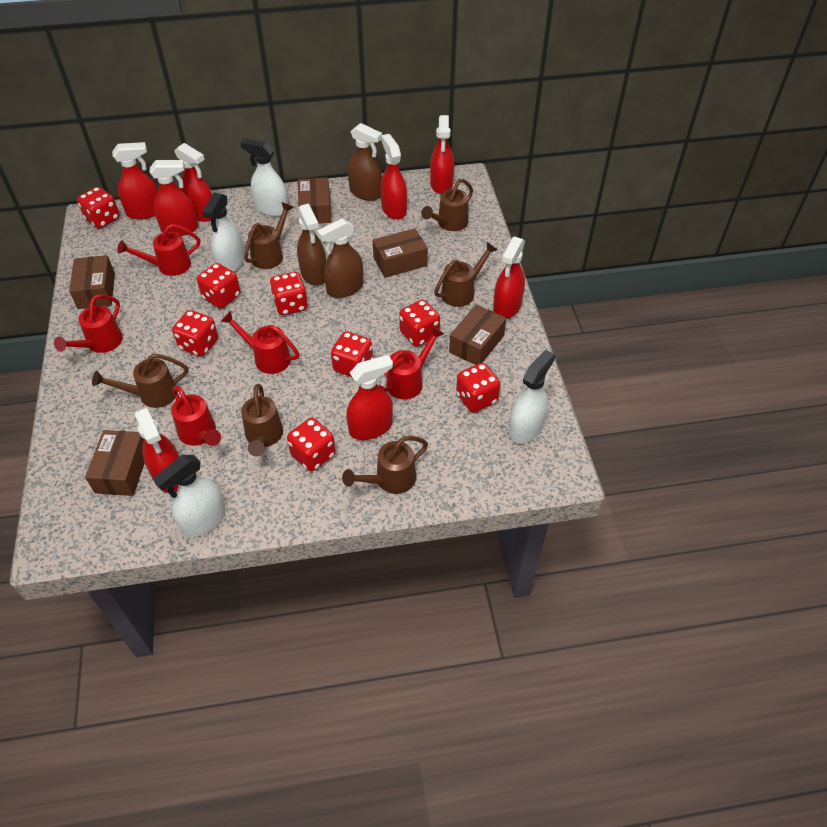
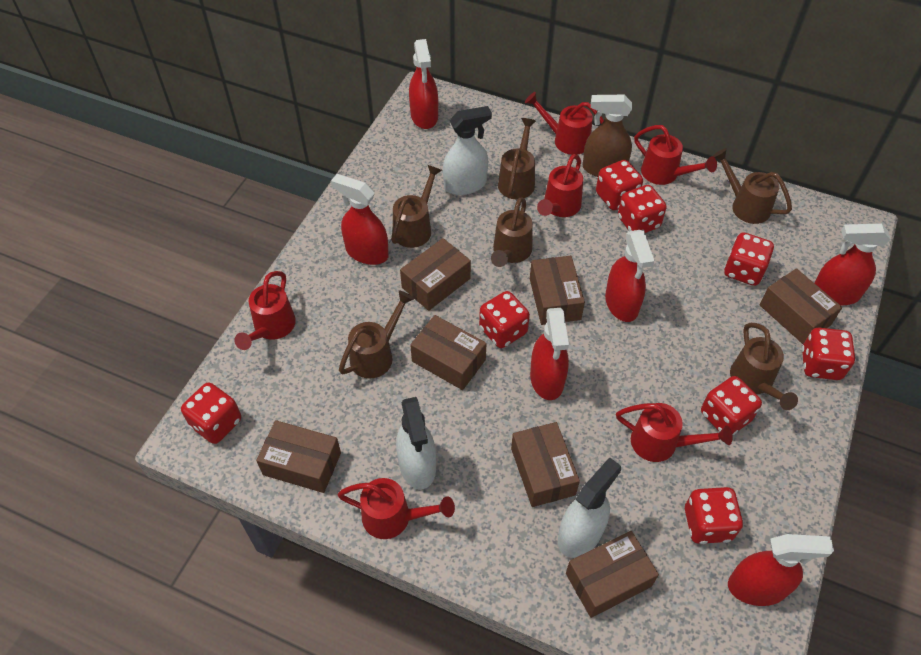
brown box: 5 -> 7
brown spray bottle: 3 -> 1
red spray bottle: 8 -> 6
red watering can: 5 -> 6
white spray bottle: 4 -> 3

